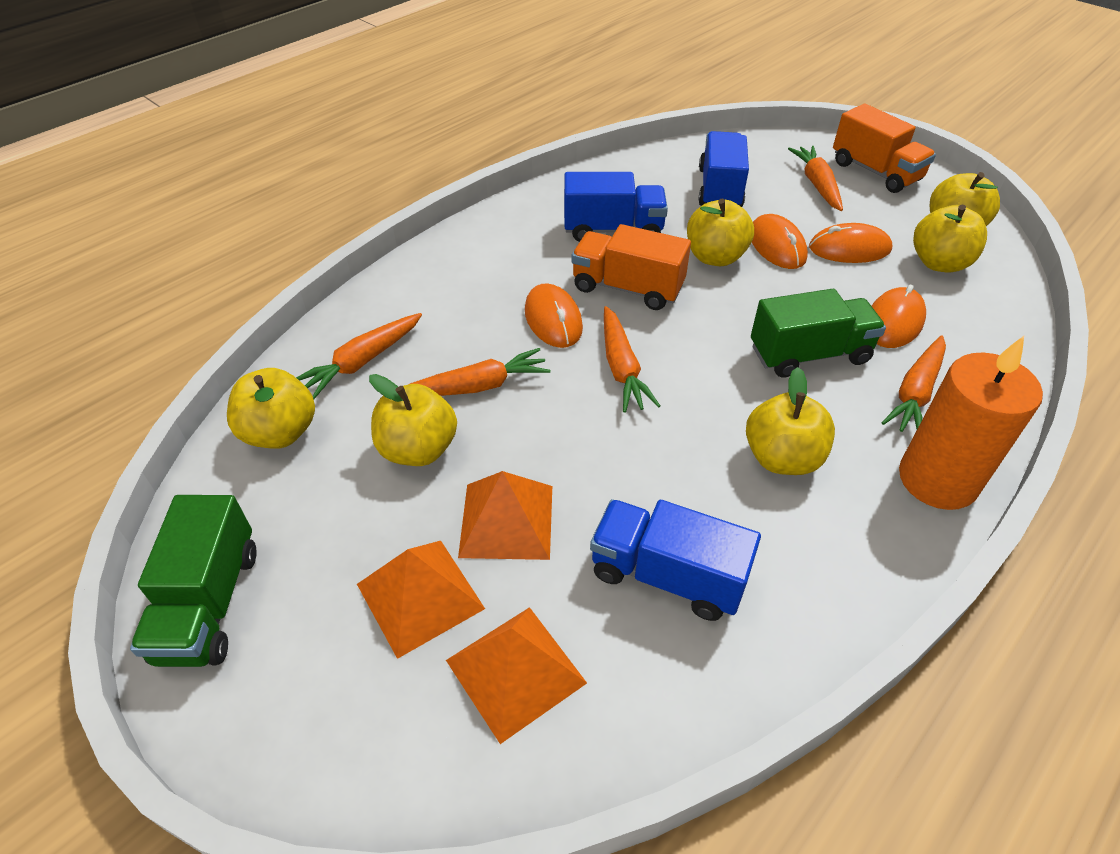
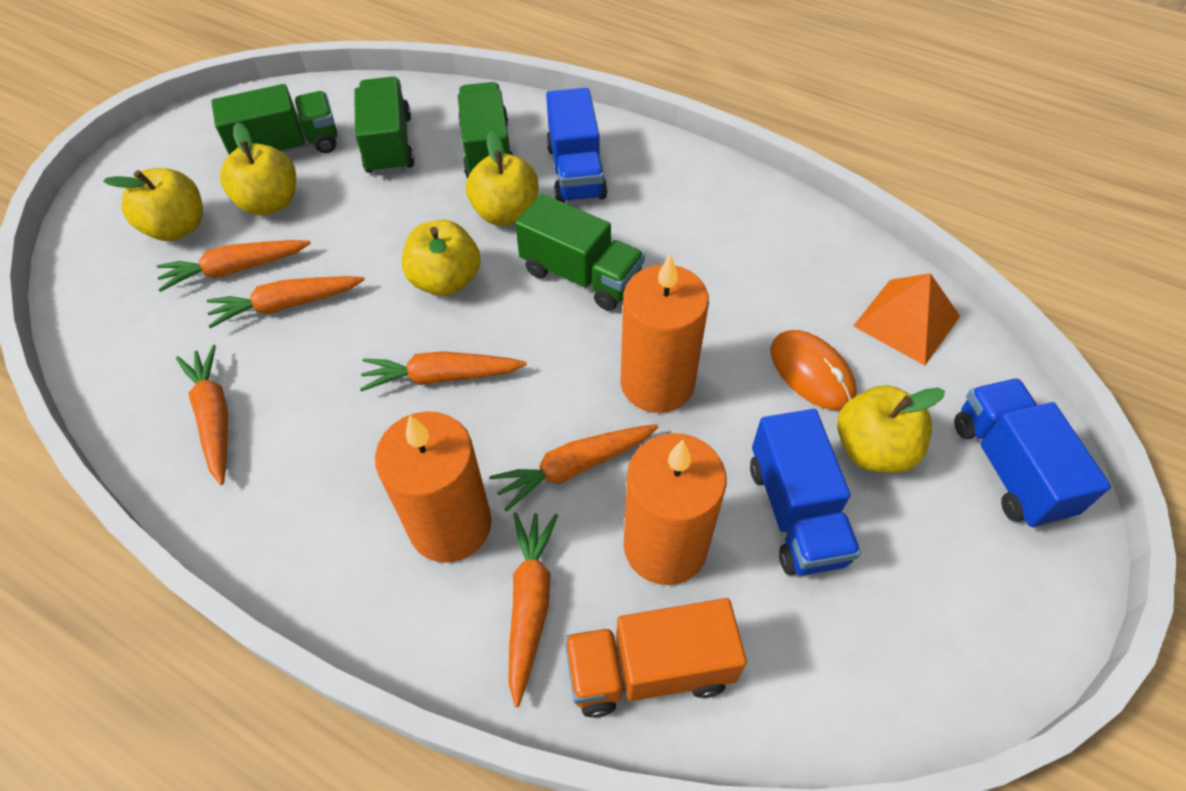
green truck: 2 -> 4
orange candle: 1 -> 3
orange carrot: 5 -> 6
orange mouse: 4 -> 1
orange pyramid: 3 -> 1
orange truck: 2 -> 1
yellow apple: 6 -> 5

